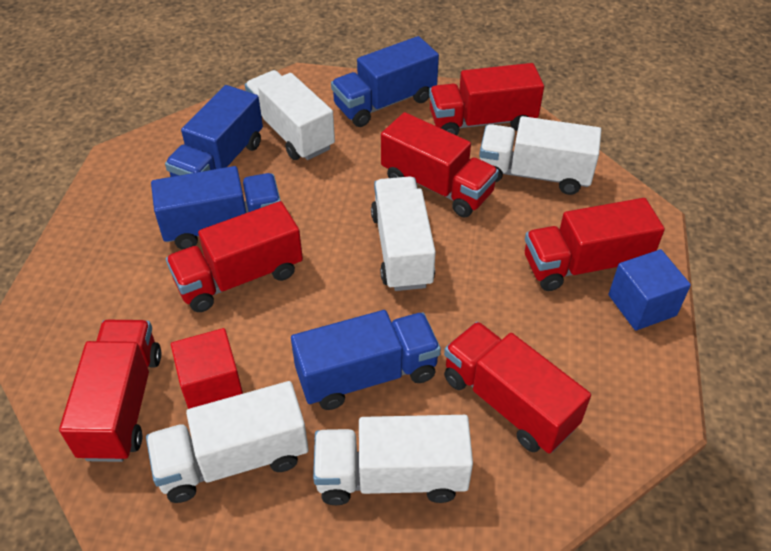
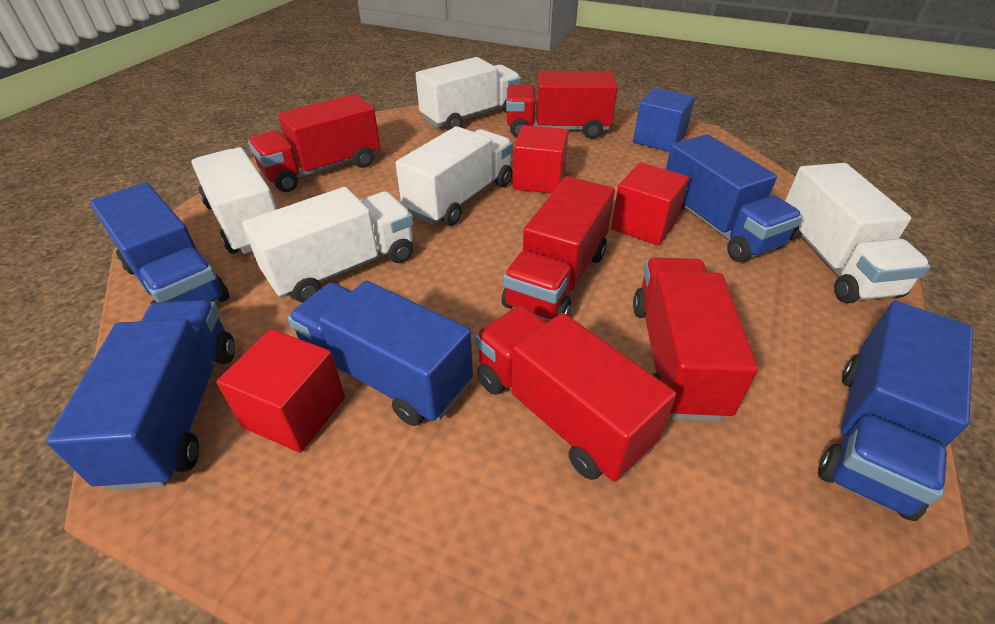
blue truck: 4 -> 5
red cube: 1 -> 3
red truck: 6 -> 5

